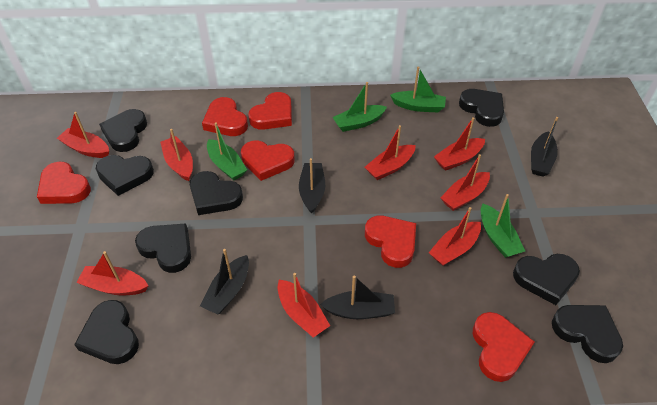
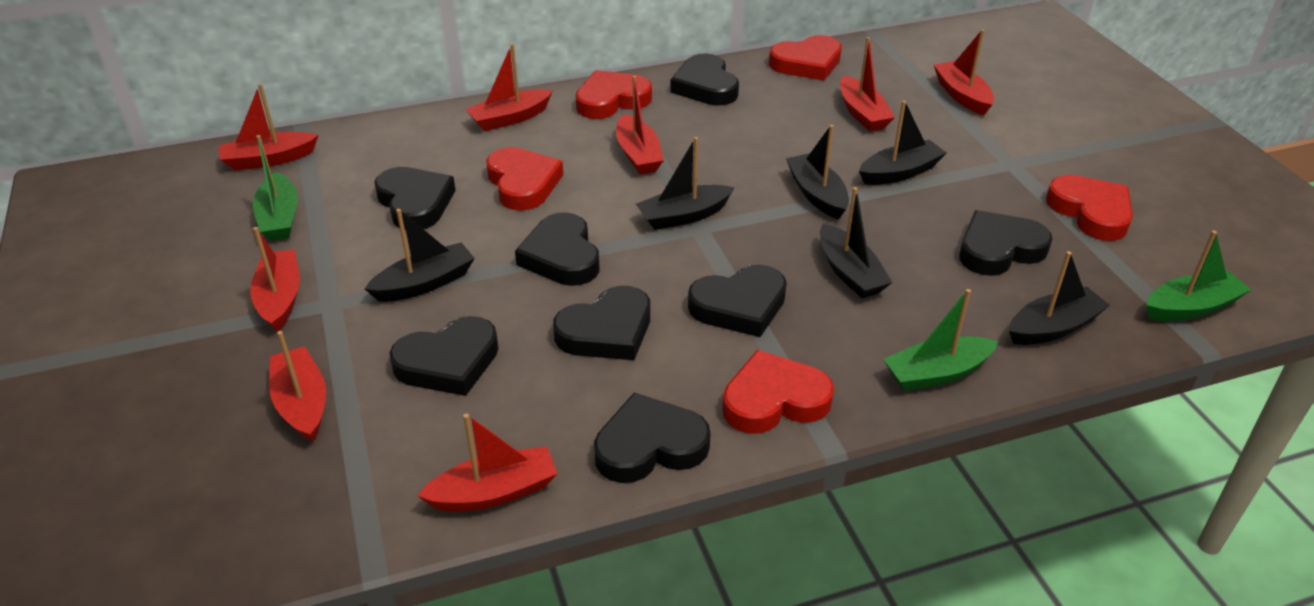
black boat: 4 -> 6
green boat: 4 -> 3
red heart: 6 -> 5

